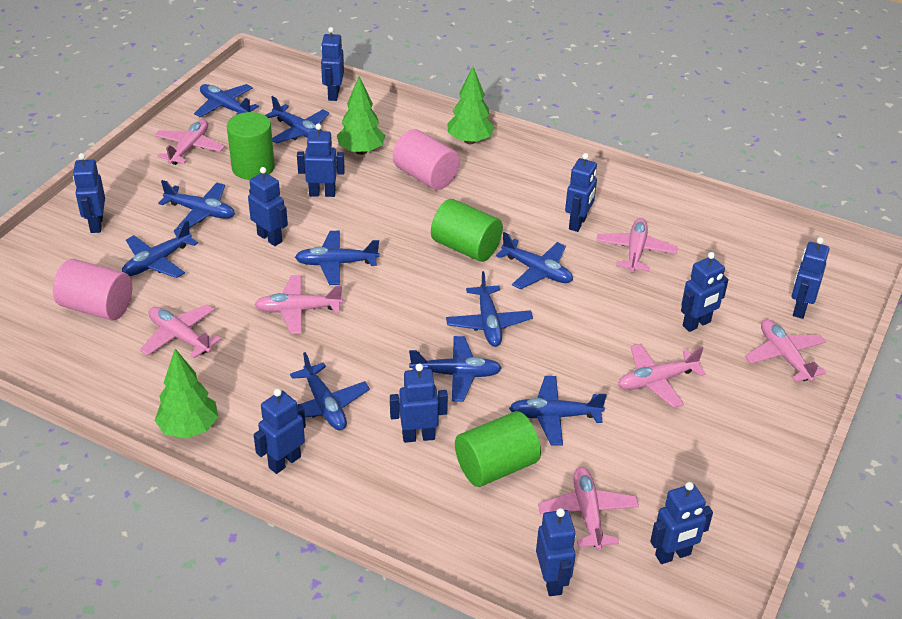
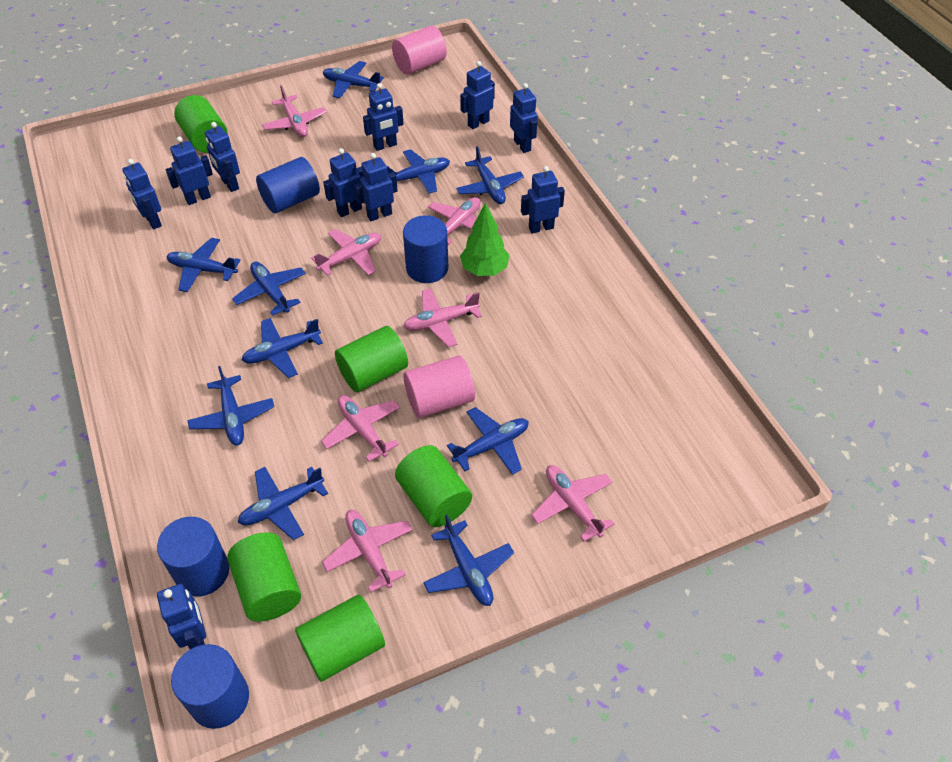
blue cylinder: 0 -> 4
blue robot: 11 -> 10
green cylinder: 3 -> 5
green tree: 3 -> 1

